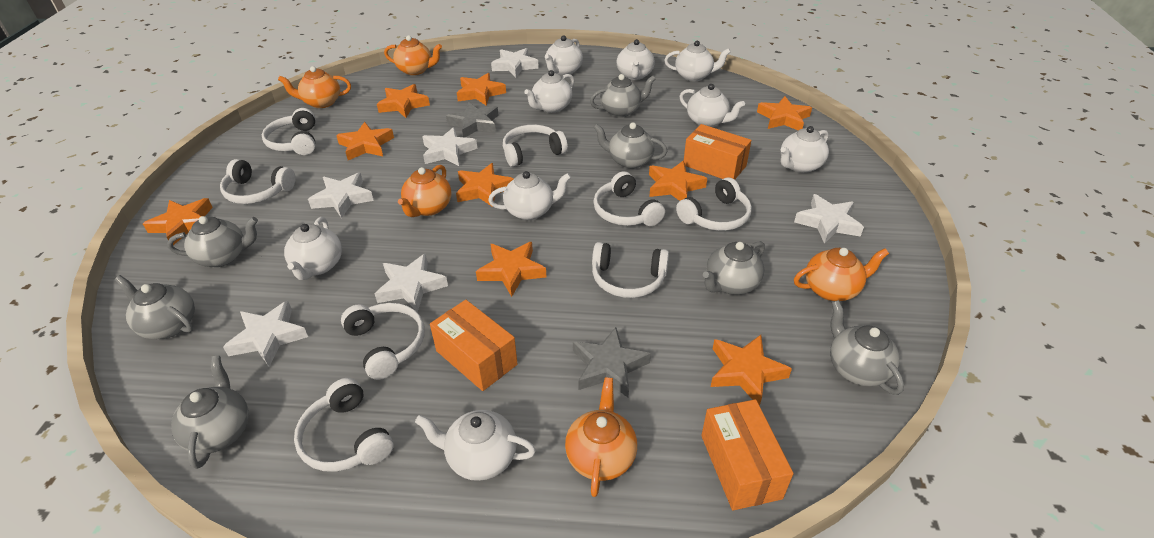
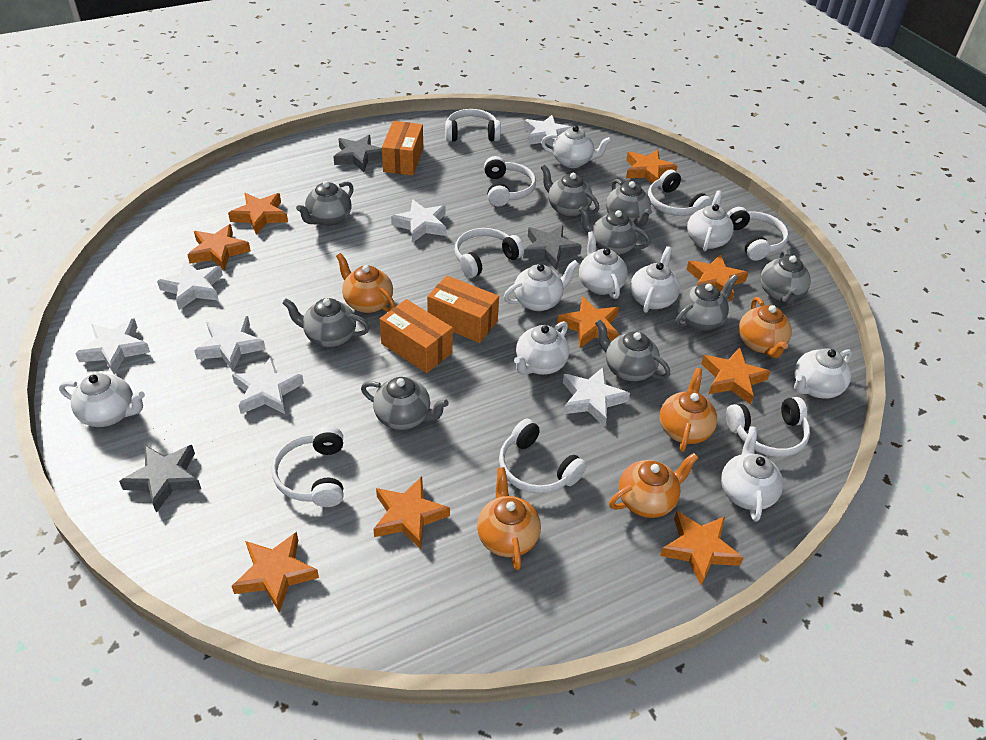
grey star: 2 -> 3
grey teapot: 7 -> 9
white star: 6 -> 7

